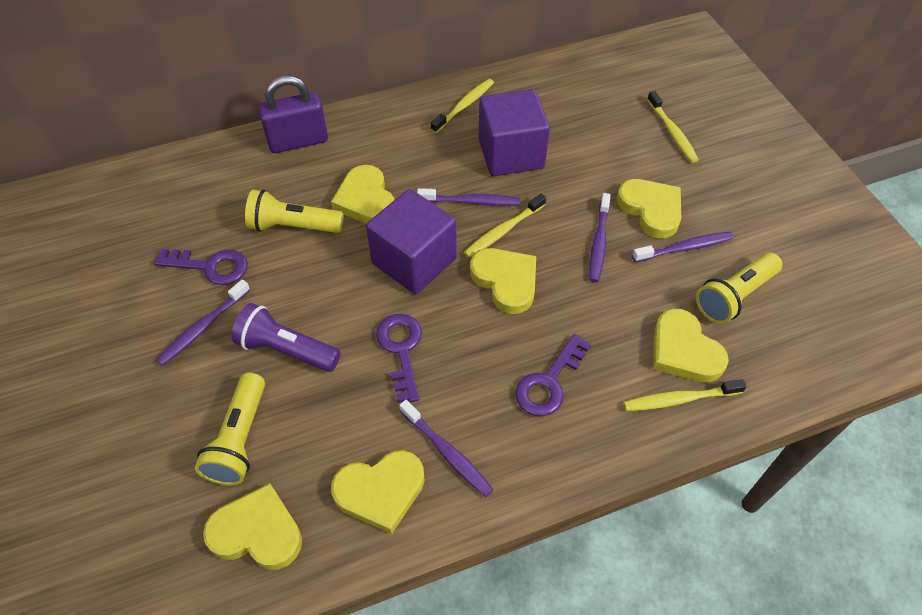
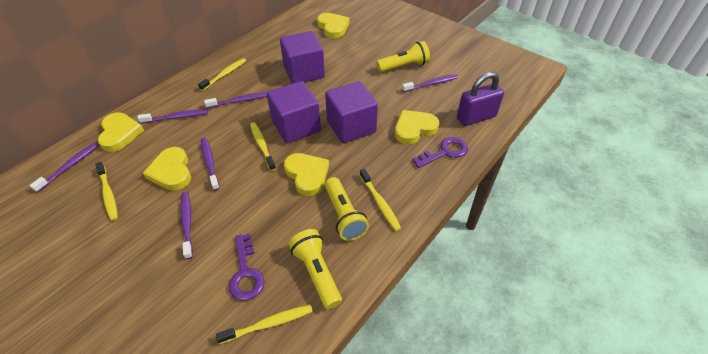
purple cube: 2 -> 3
purple flashlight: 1 -> 0
purple key: 3 -> 2
purple toothbrush: 5 -> 6
yellow heart: 6 -> 5
yellow toothbrush: 4 -> 5

